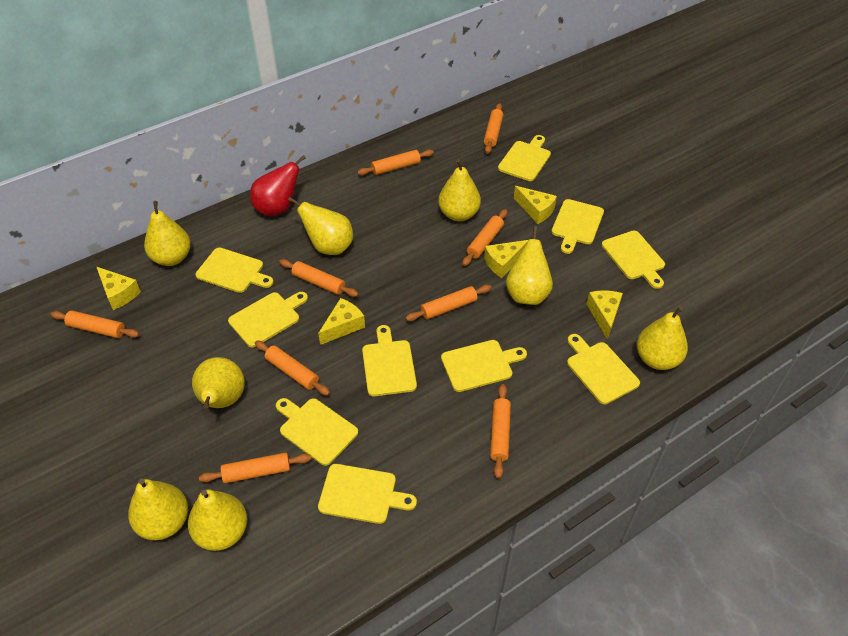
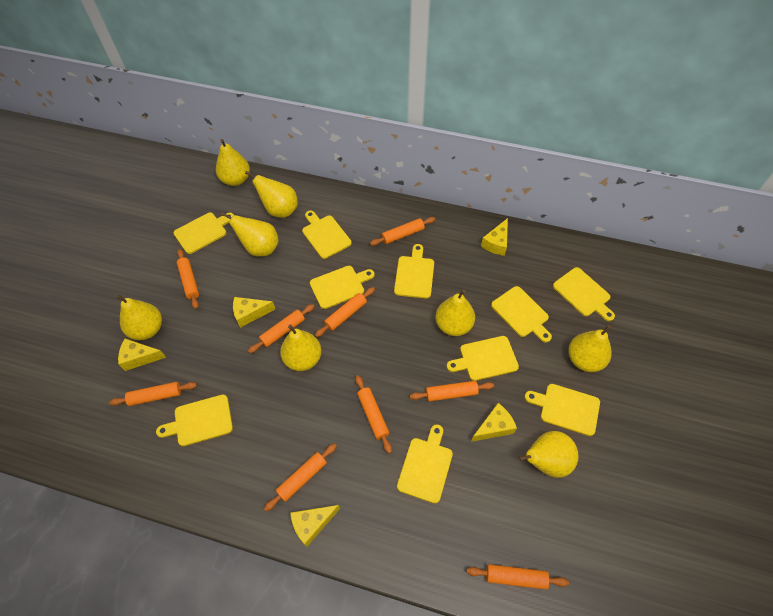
red pear: 1 -> 0

